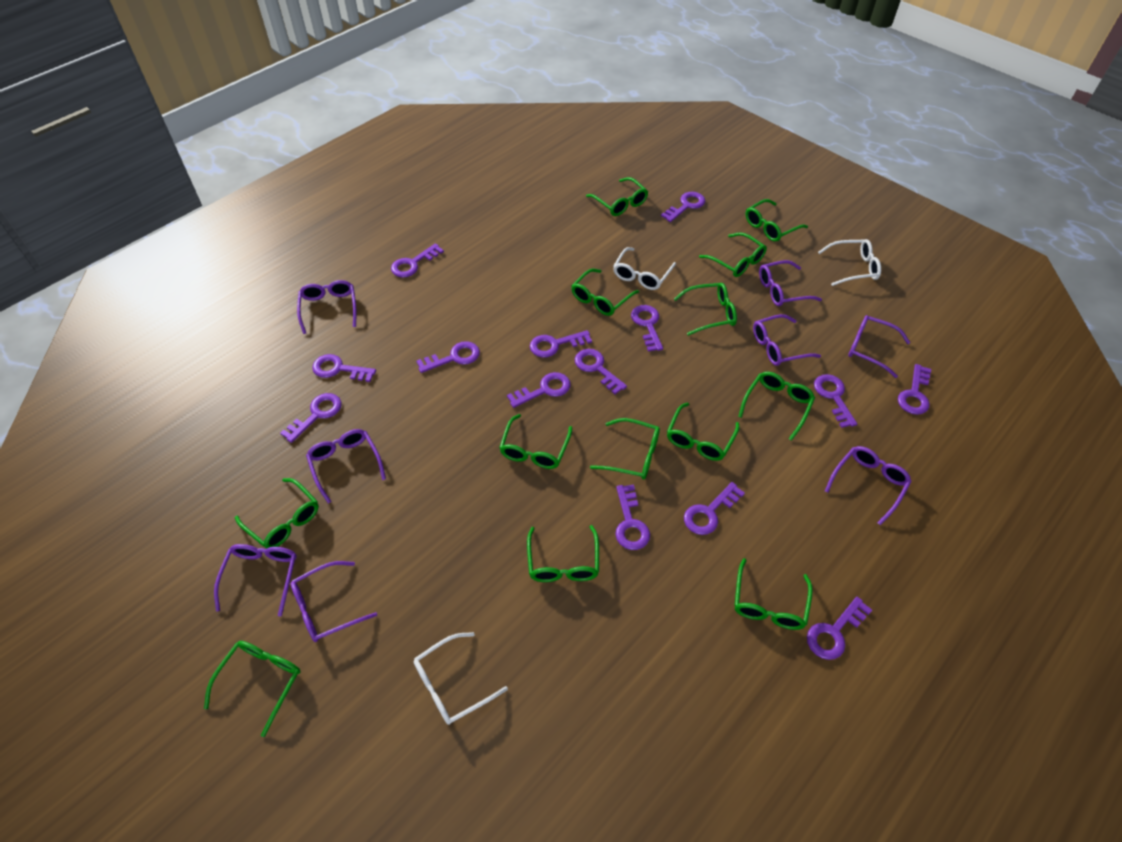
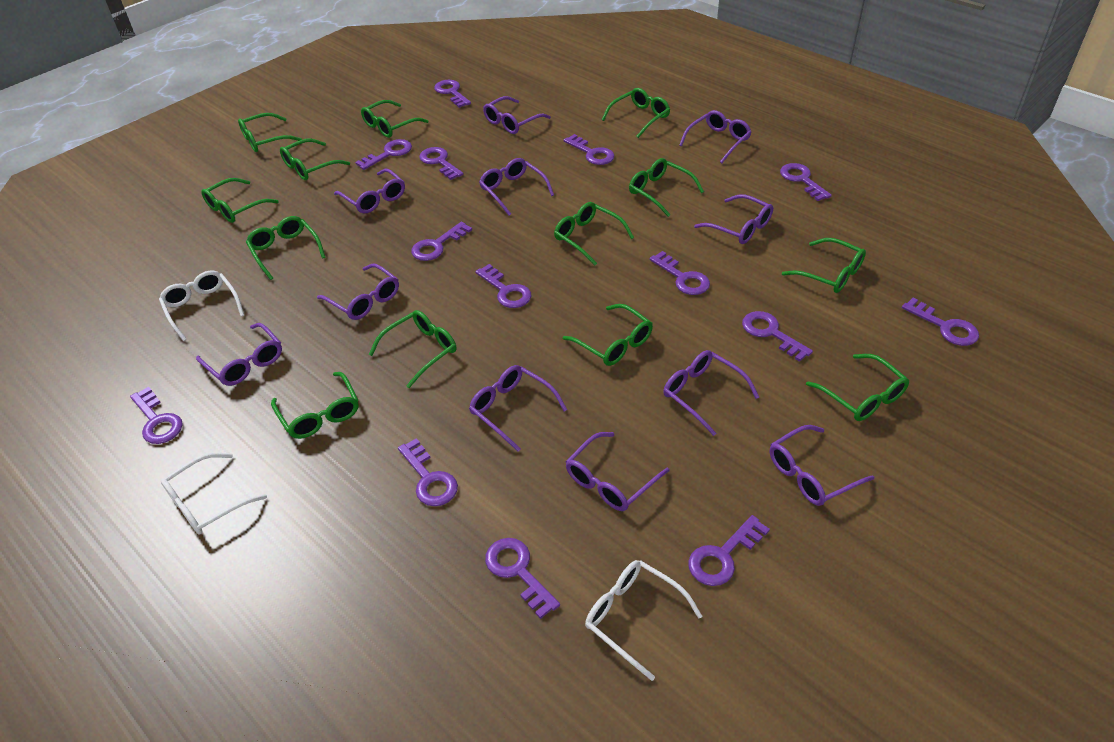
purple glasses: 8 -> 11

